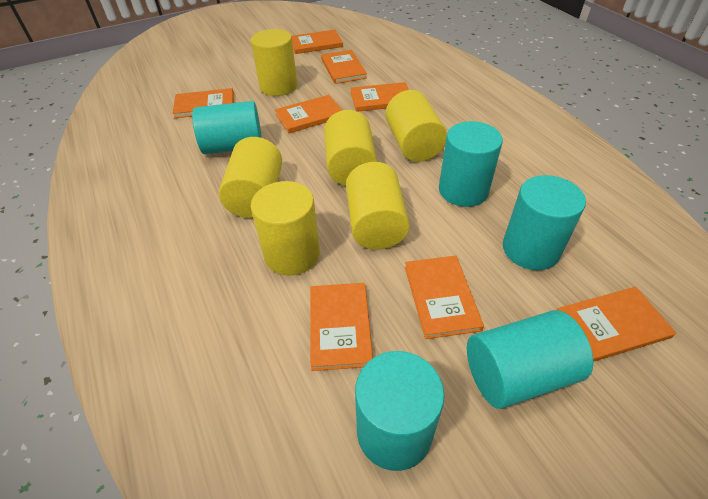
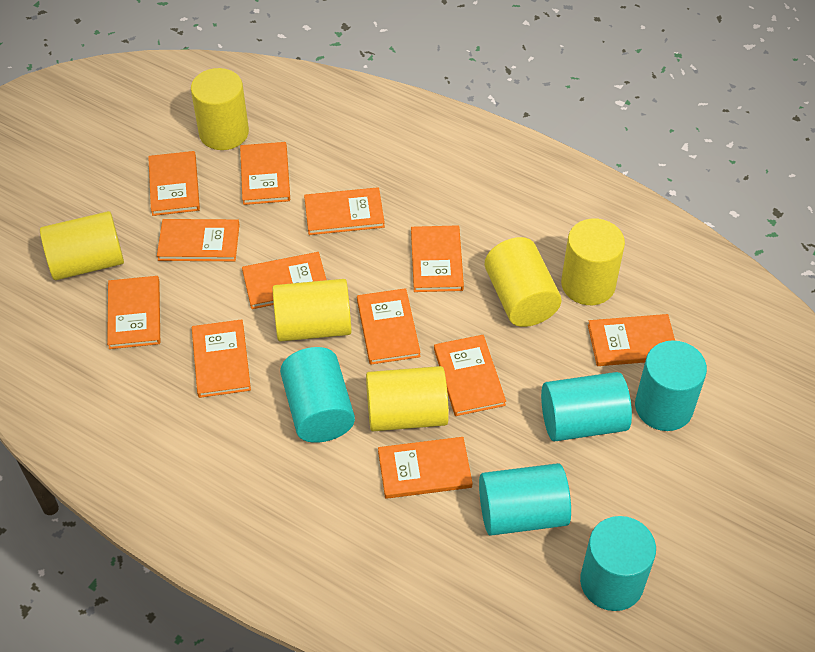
orange book: 8 -> 12

